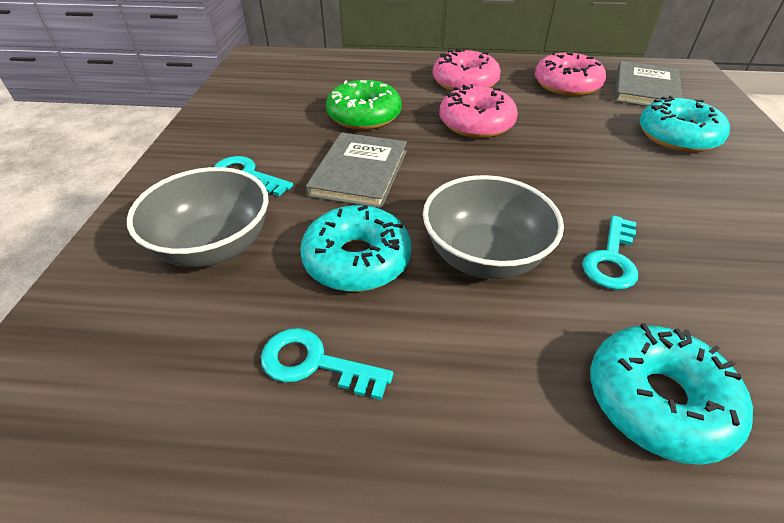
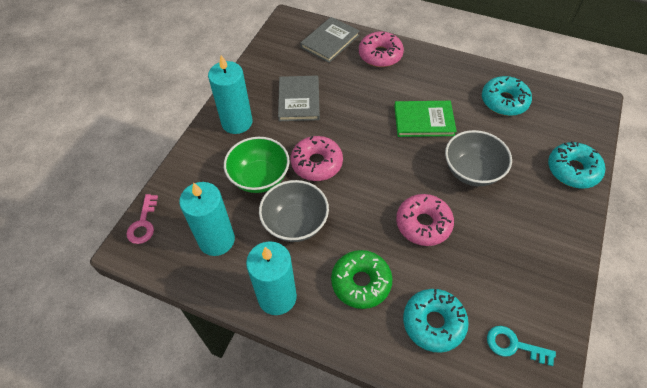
green book: 0 -> 1
green bowl: 0 -> 1
pink key: 0 -> 1
turquoise candle: 0 -> 3
turquoise key: 3 -> 1

